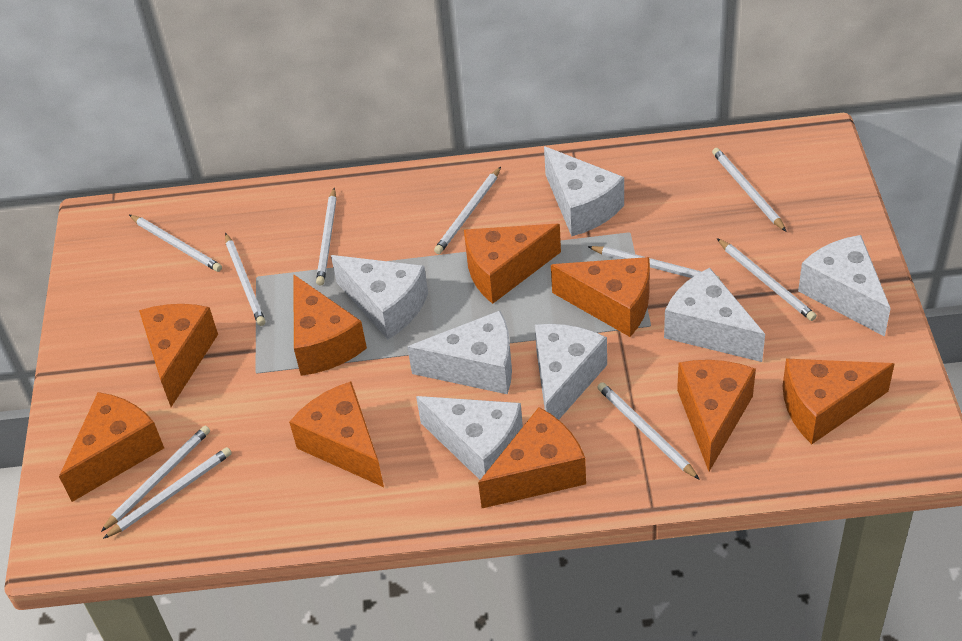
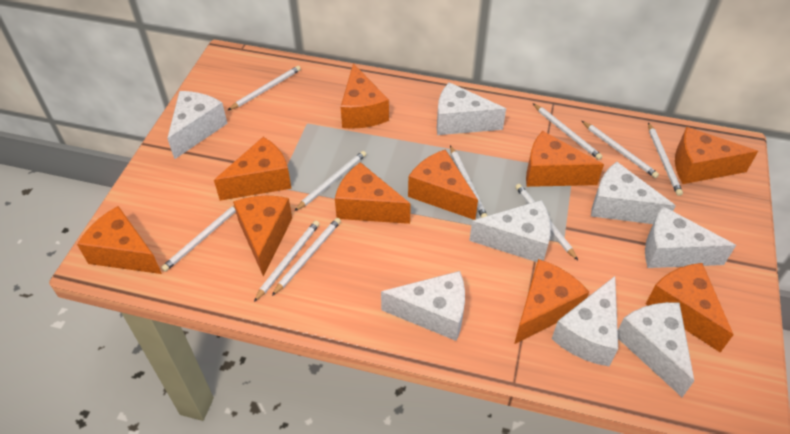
orange cheese: 9 -> 10
white cheese: 7 -> 8

